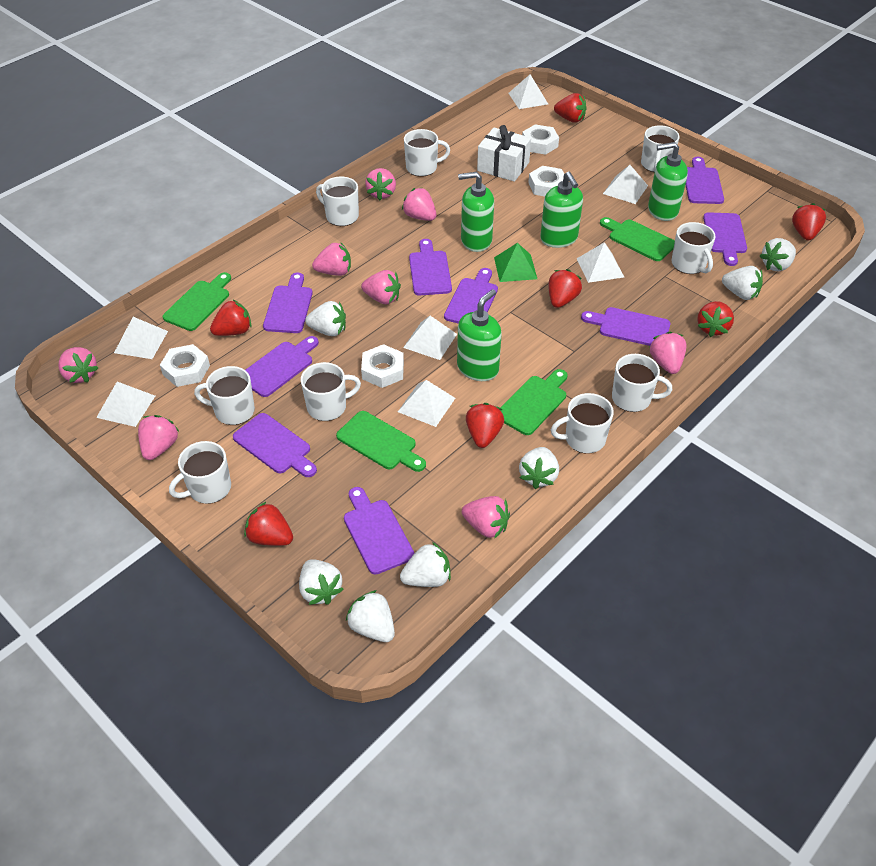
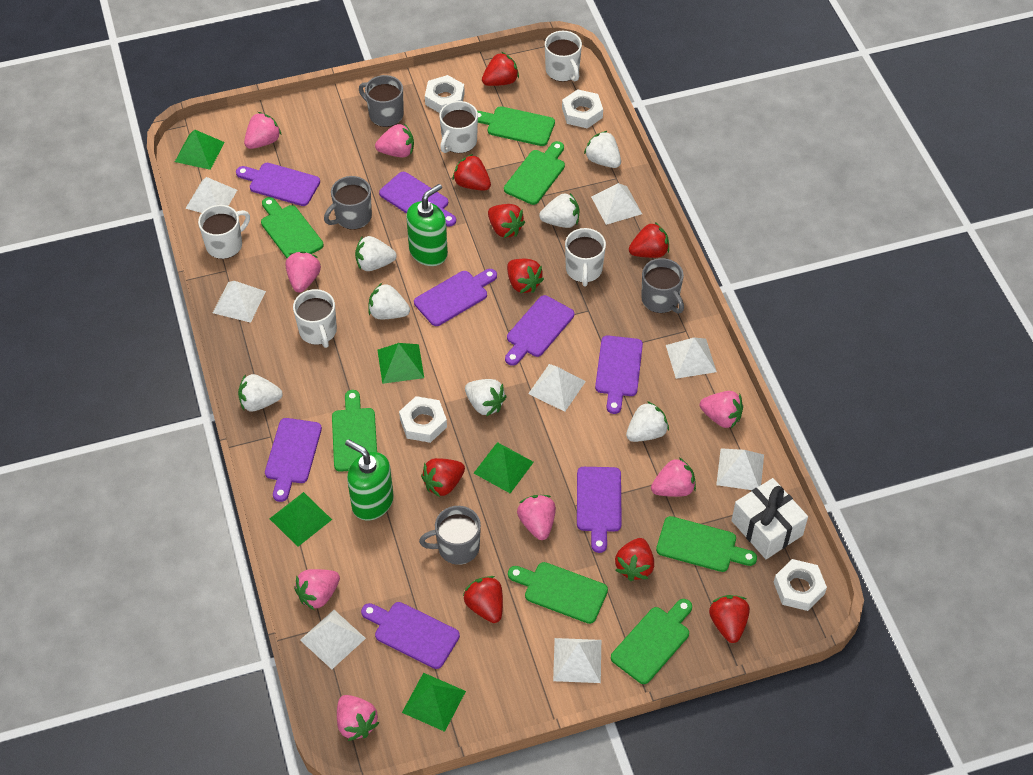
green cutting board: 4 -> 7
green pyramid: 1 -> 5
green soap dispenser: 4 -> 2
grey mug: 0 -> 4
purple cutting board: 9 -> 8
red strawberry: 7 -> 9
white mug: 9 -> 5
white pyramid: 7 -> 8

